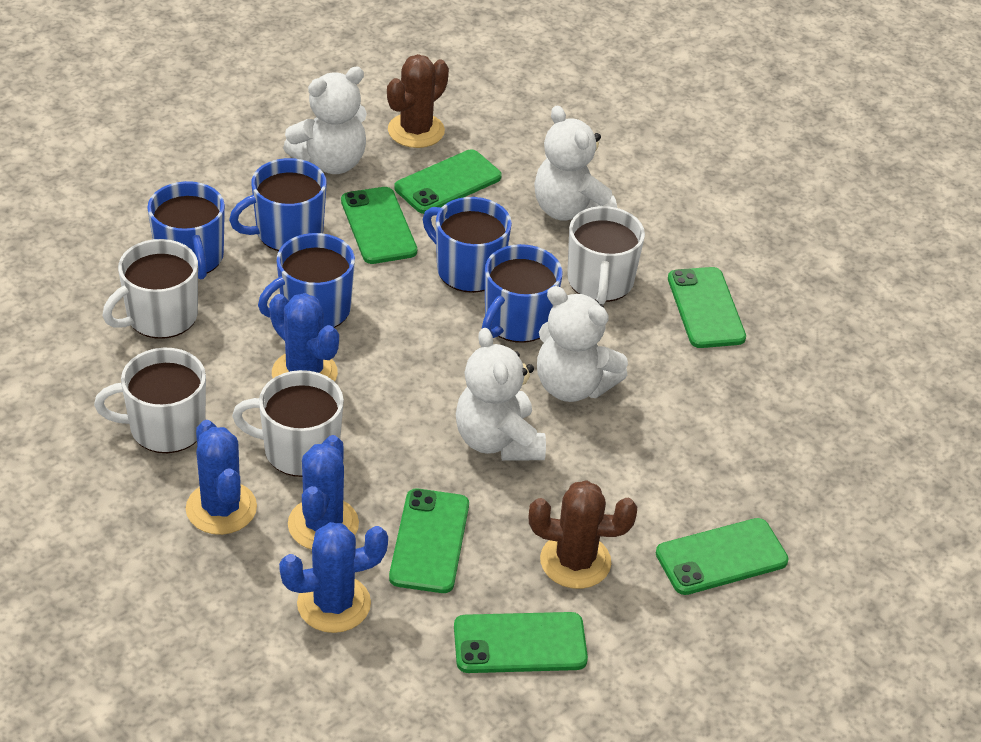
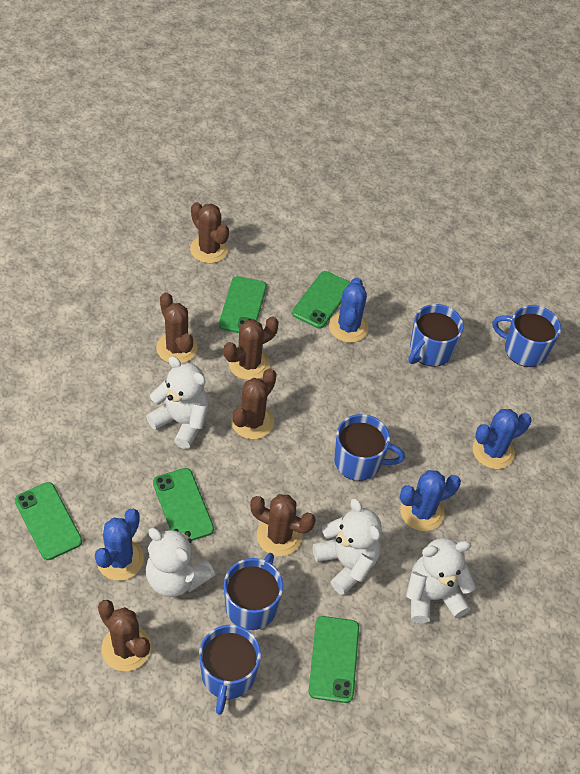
brown cactus: 2 -> 6
green phone: 6 -> 5
white mug: 4 -> 0

